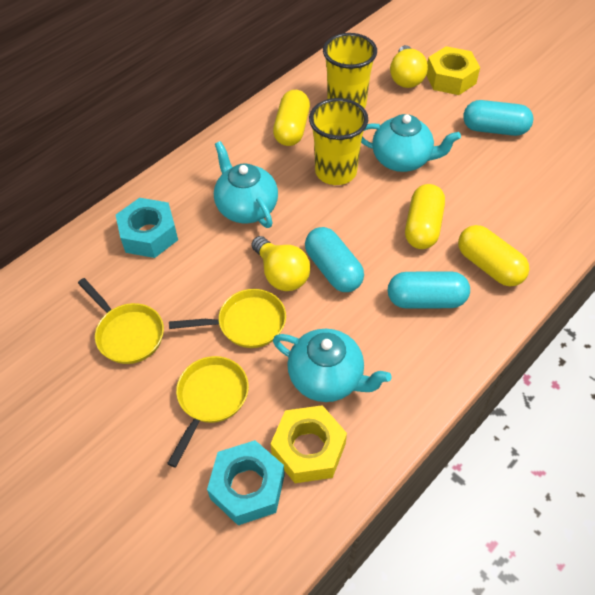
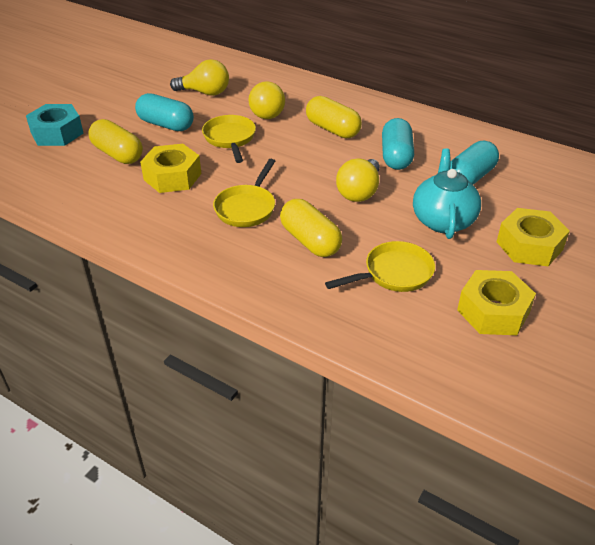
turquoise nut: 2 -> 1
turquoise teapot: 3 -> 1
yellow cup: 2 -> 0
yellow light bulb: 2 -> 3
yellow nut: 2 -> 3

